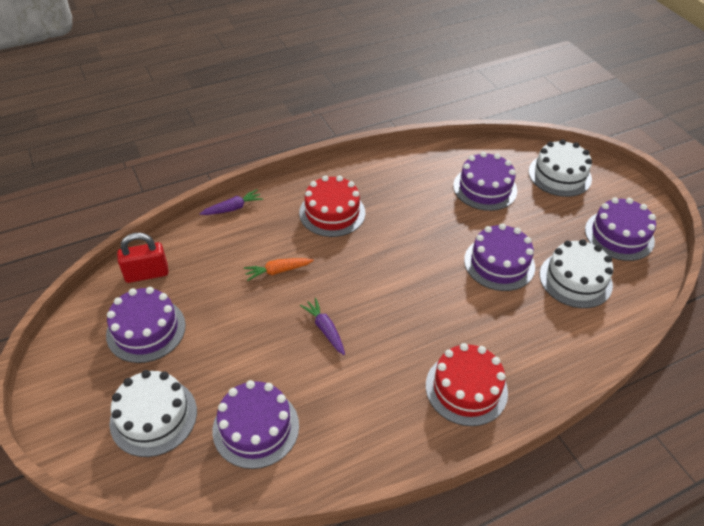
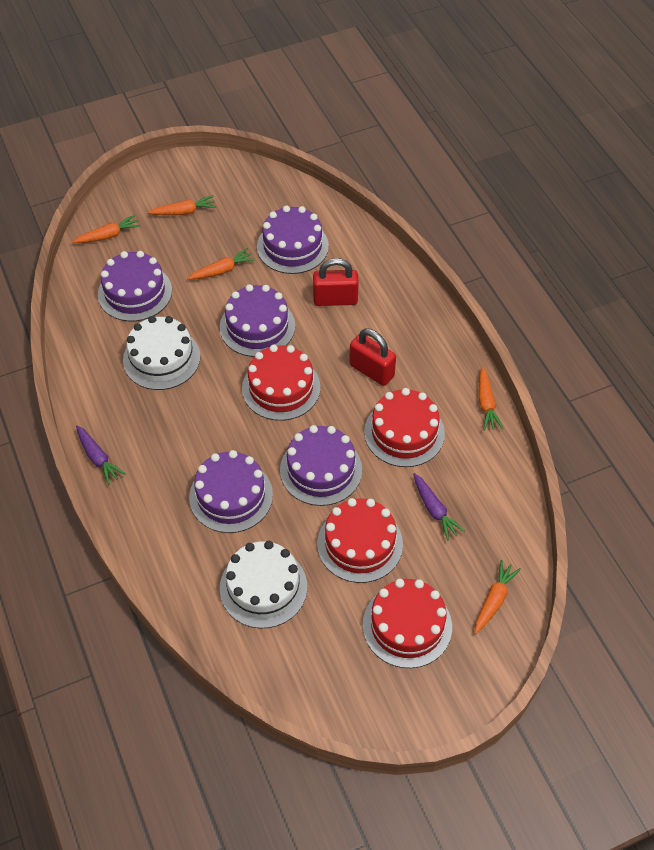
orange carrot: 1 -> 5
red cake: 2 -> 4
red padlock: 1 -> 2
white cake: 3 -> 2

